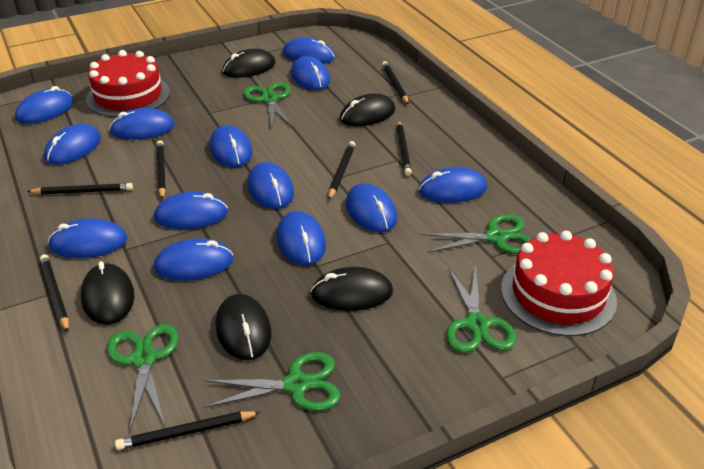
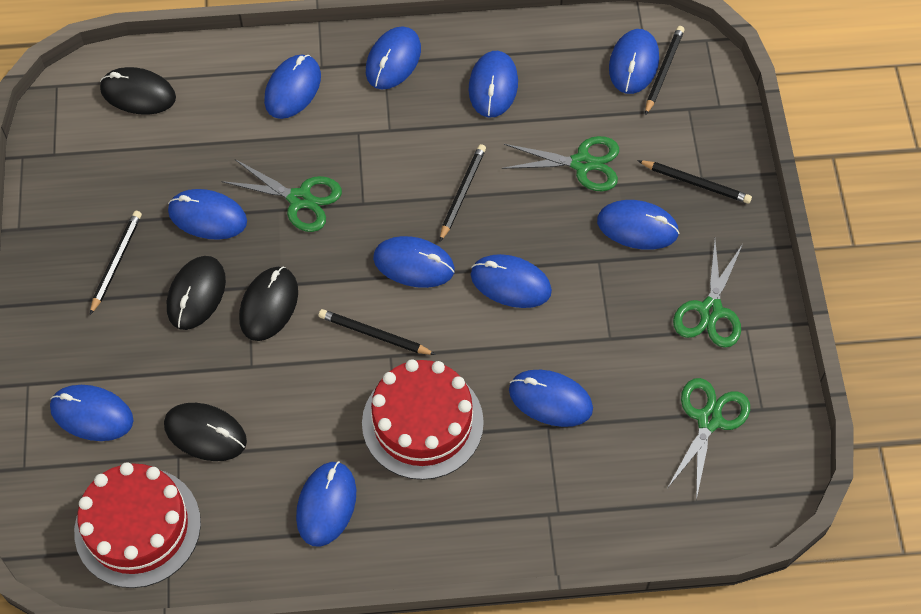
black mouse: 5 -> 4
black pencil: 7 -> 5
blue mouse: 13 -> 11
green scissors: 5 -> 4

